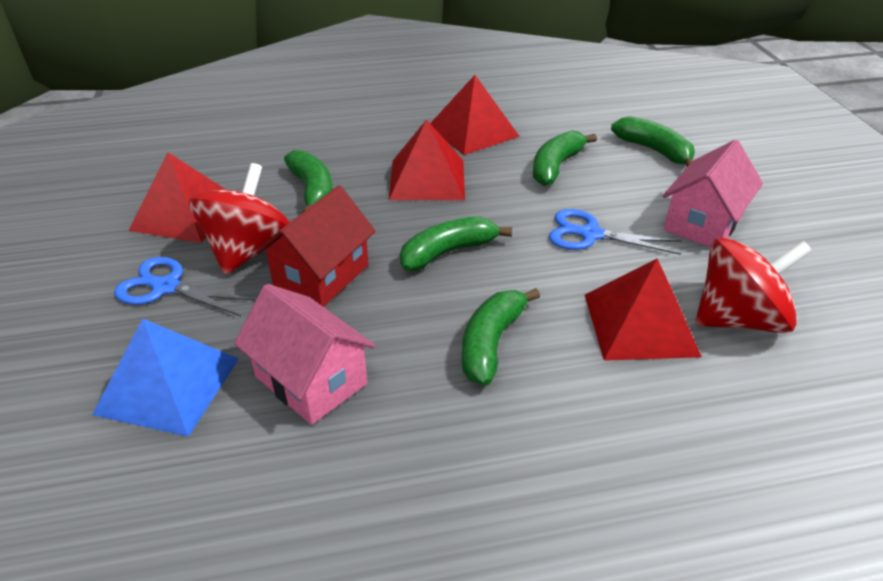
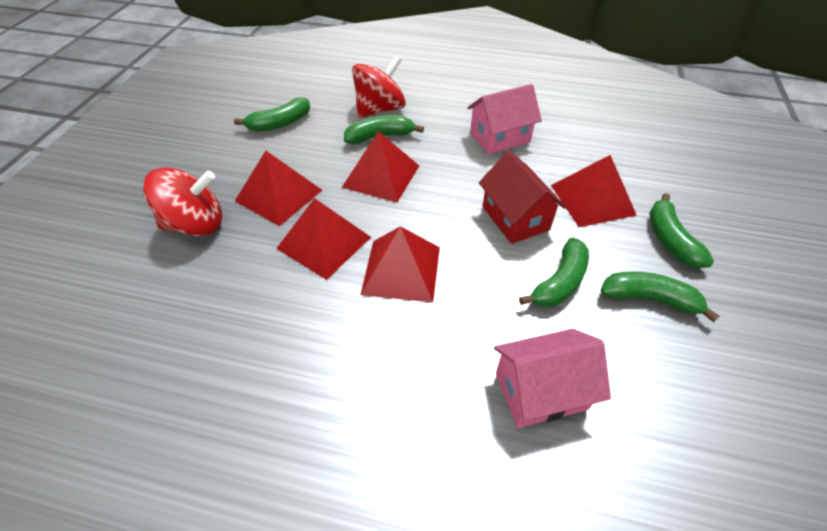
blue pyramid: 1 -> 0
blue scissors: 2 -> 0
red pyramid: 4 -> 5

